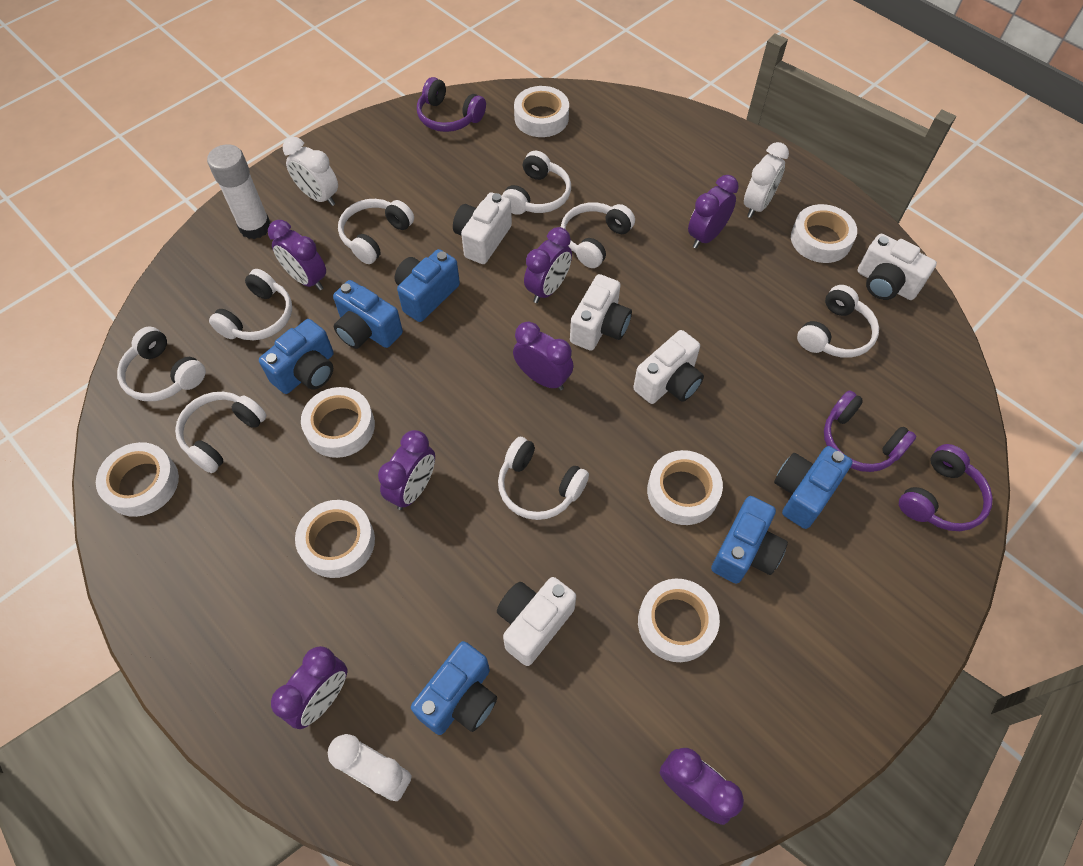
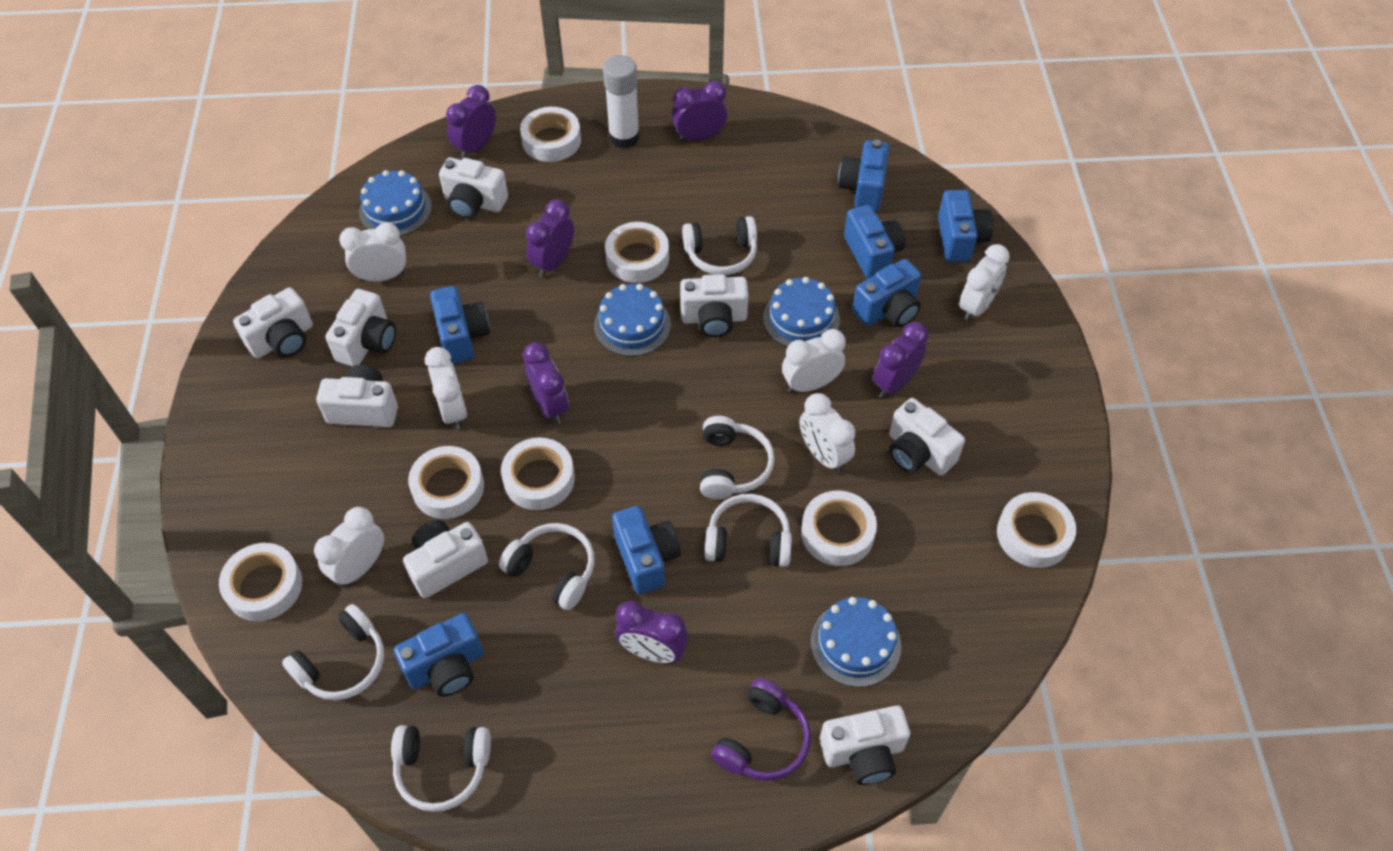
blue cake: 0 -> 4
blue camera: 6 -> 7
purple clock: 7 -> 6
purple headphones: 3 -> 1
white camera: 5 -> 8
white clock: 3 -> 6
white headphones: 8 -> 6

